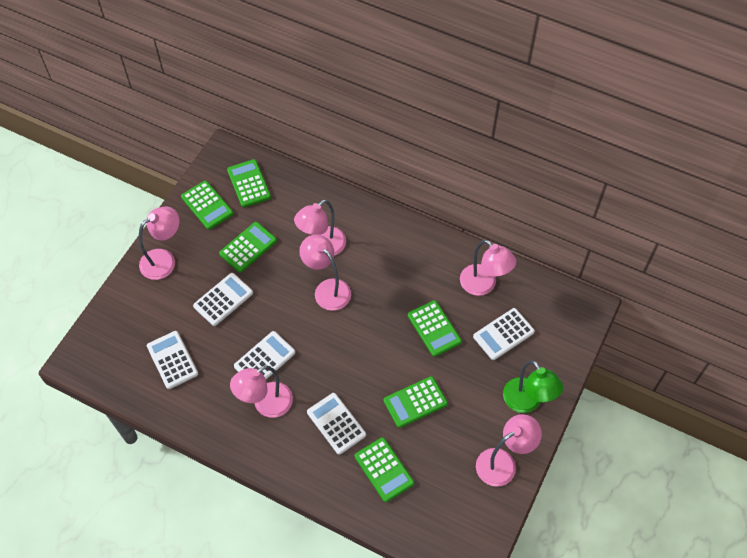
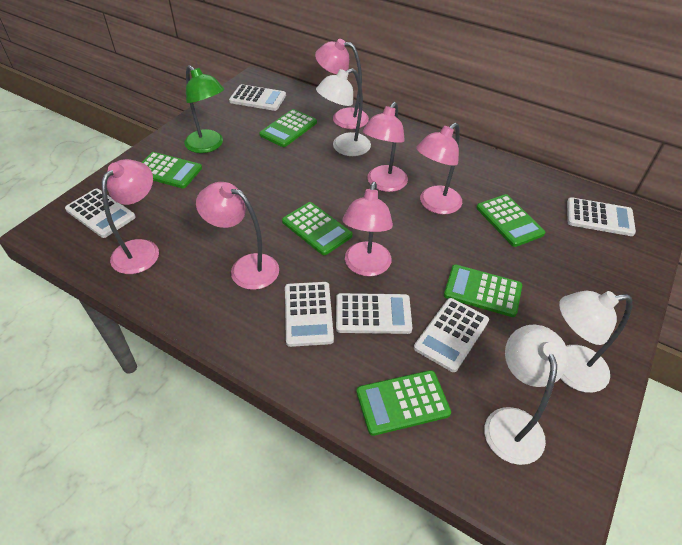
white calculator: 5 -> 6
white lamp: 0 -> 3

